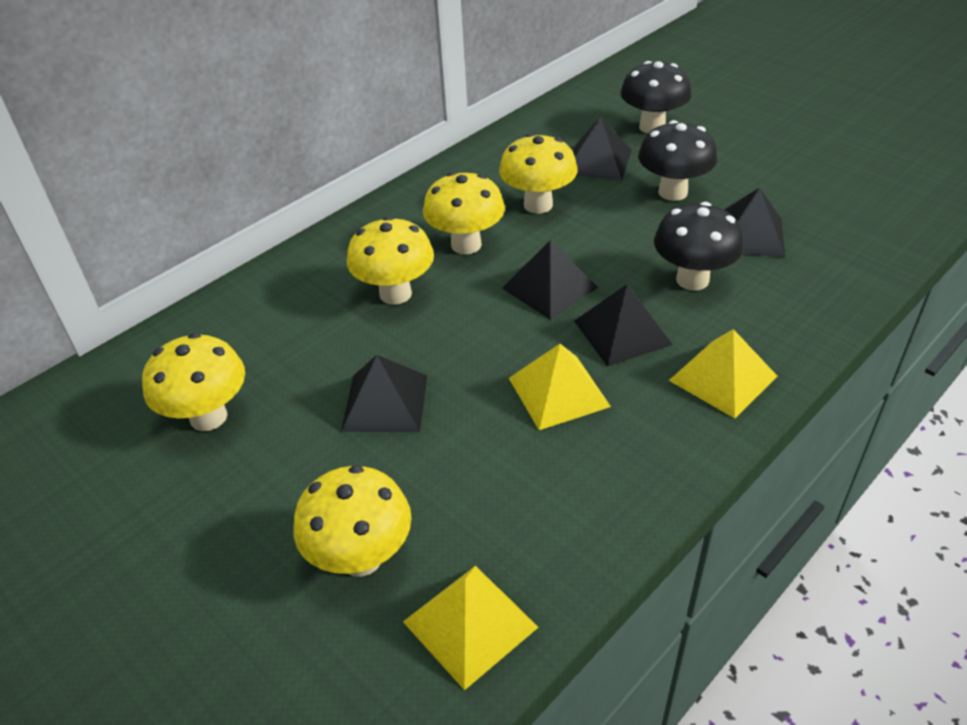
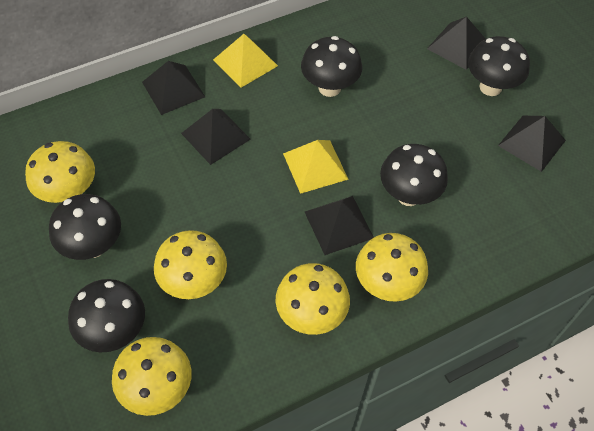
black mushroom: 3 -> 5
yellow pyramid: 3 -> 2

